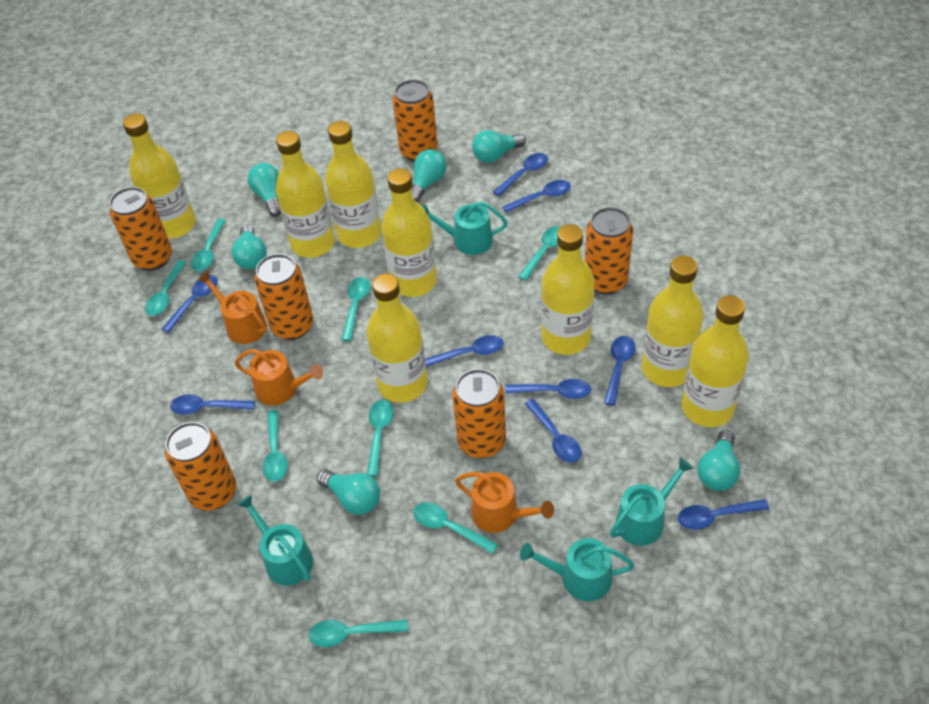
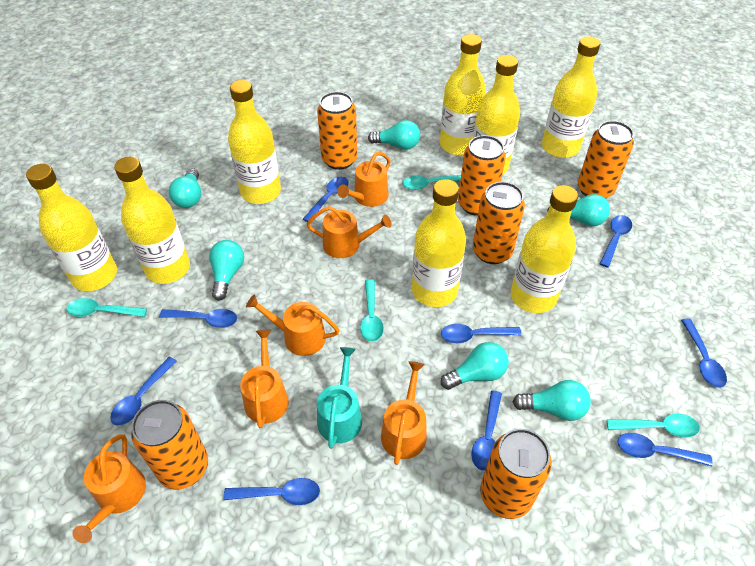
orange watering can: 3 -> 6
turquoise spoon: 8 -> 4
turquoise watering can: 4 -> 1

